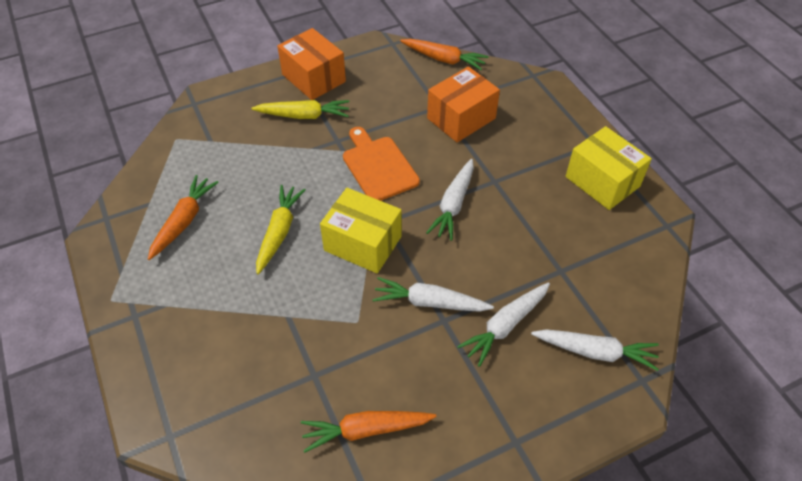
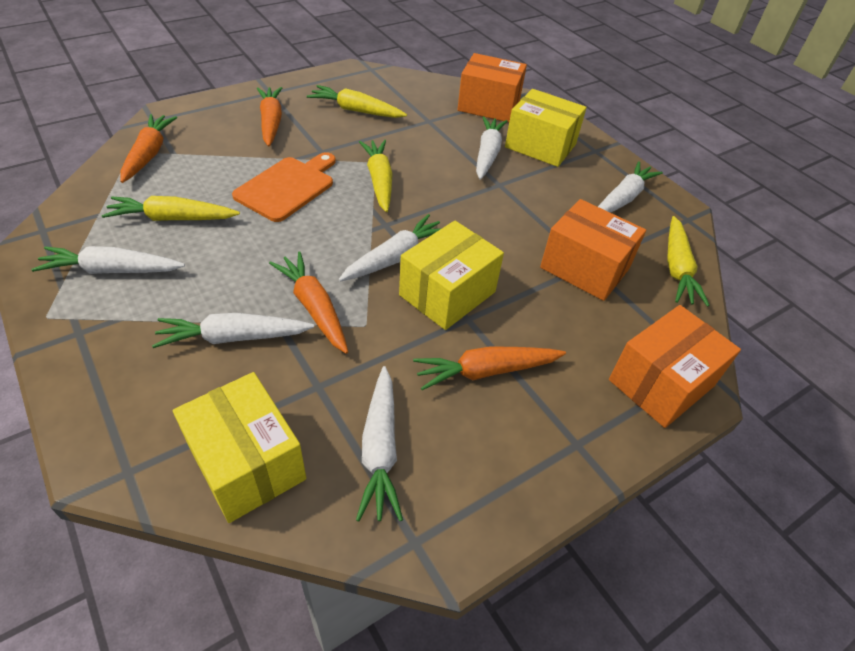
orange box: 2 -> 3
orange carrot: 3 -> 4
white carrot: 4 -> 6
yellow box: 2 -> 3
yellow carrot: 2 -> 4

